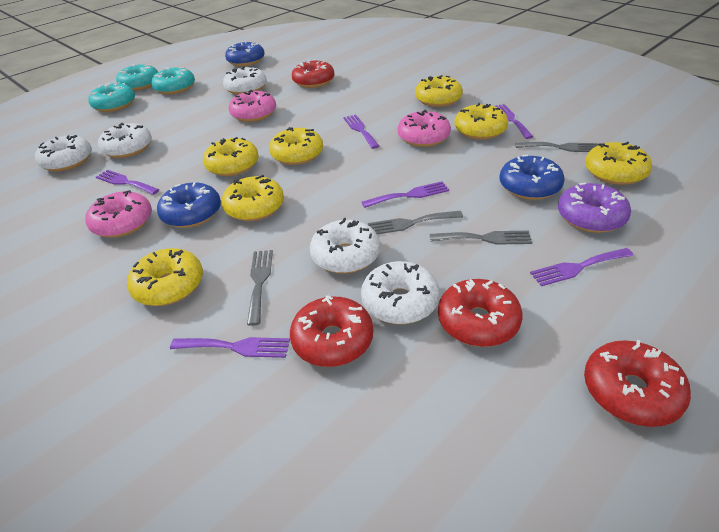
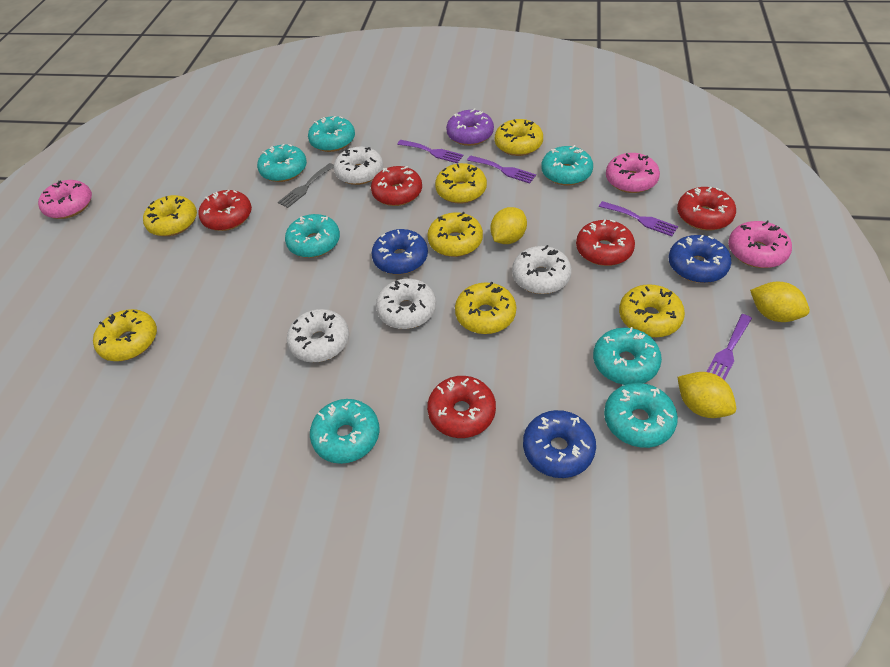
grey fork: 4 -> 1
purple fork: 6 -> 4
red donut: 4 -> 5
turquoise donut: 3 -> 7
white donut: 5 -> 4
yellow lemon: 0 -> 3

